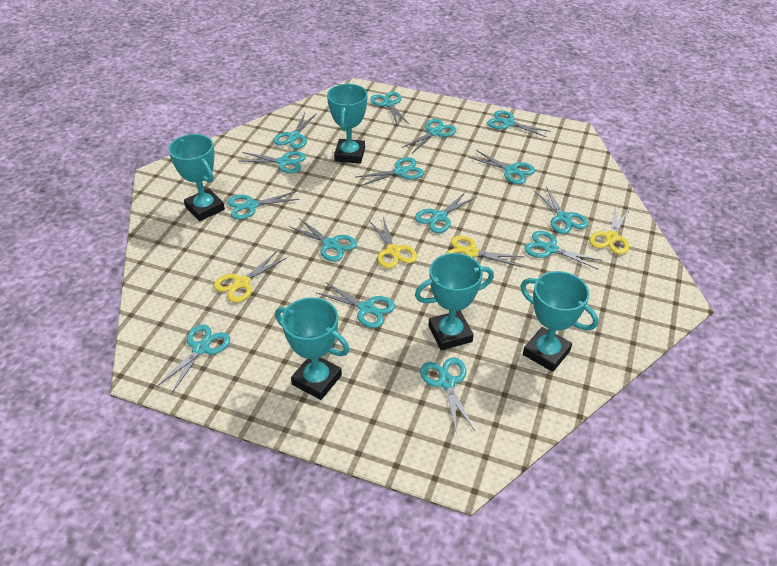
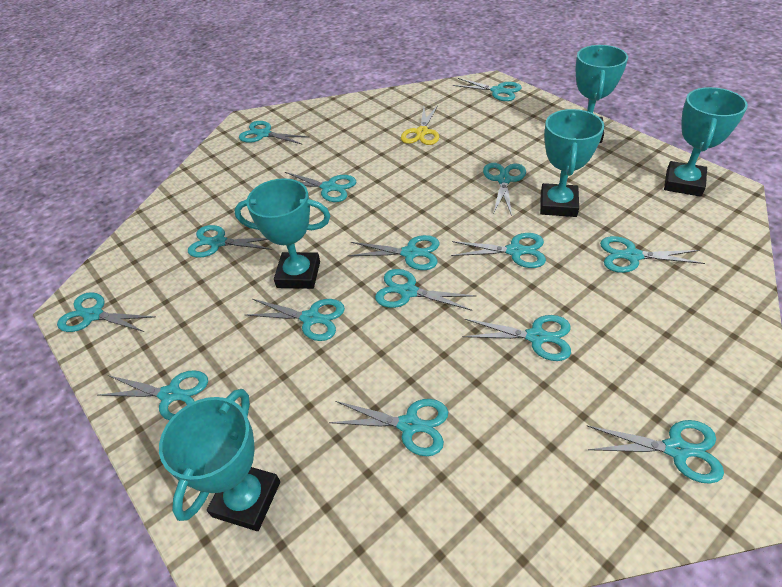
yellow scissors: 4 -> 1

